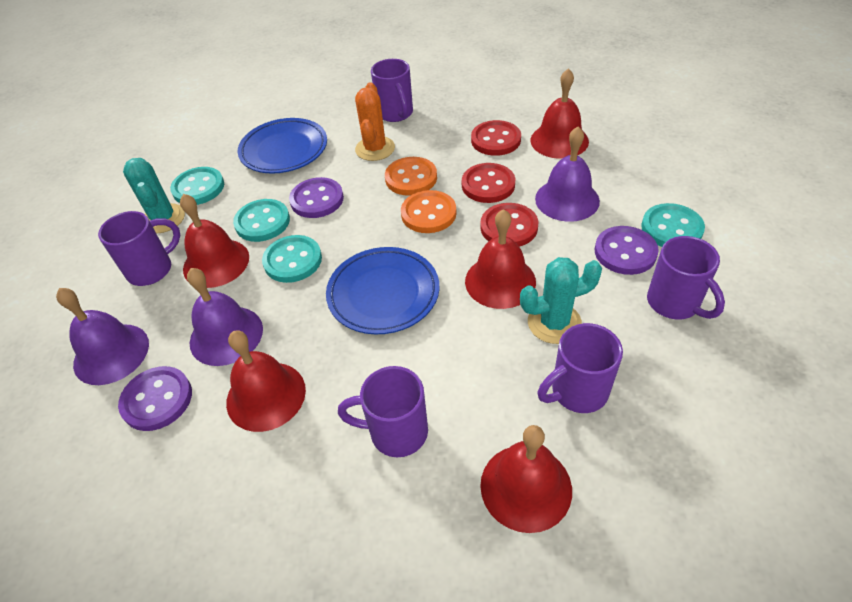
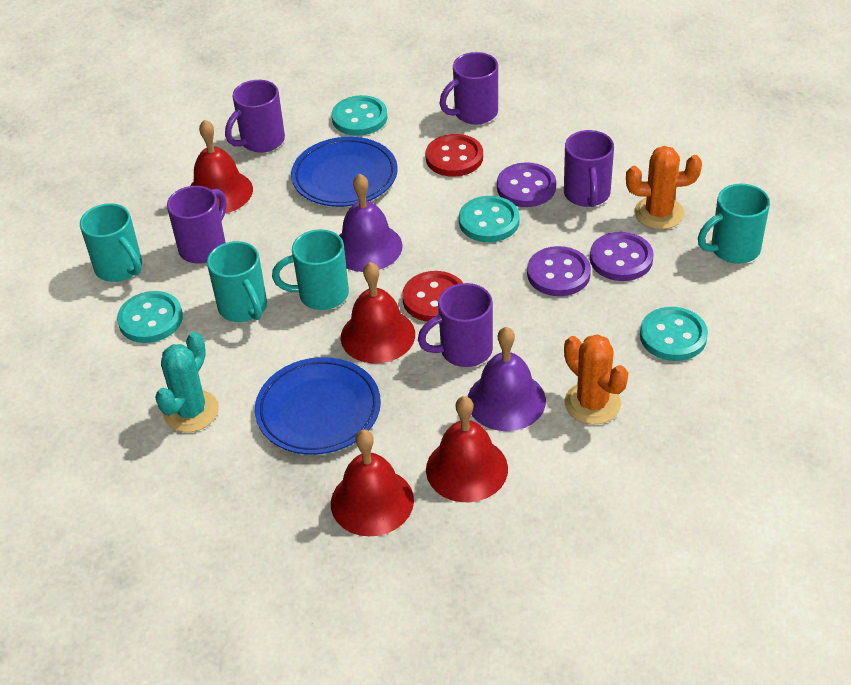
orange button: 2 -> 0
orange cactus: 1 -> 2
purple bell: 3 -> 2
red bell: 5 -> 4
red button: 3 -> 2
turquoise cactus: 2 -> 1
turquoise mug: 0 -> 4

